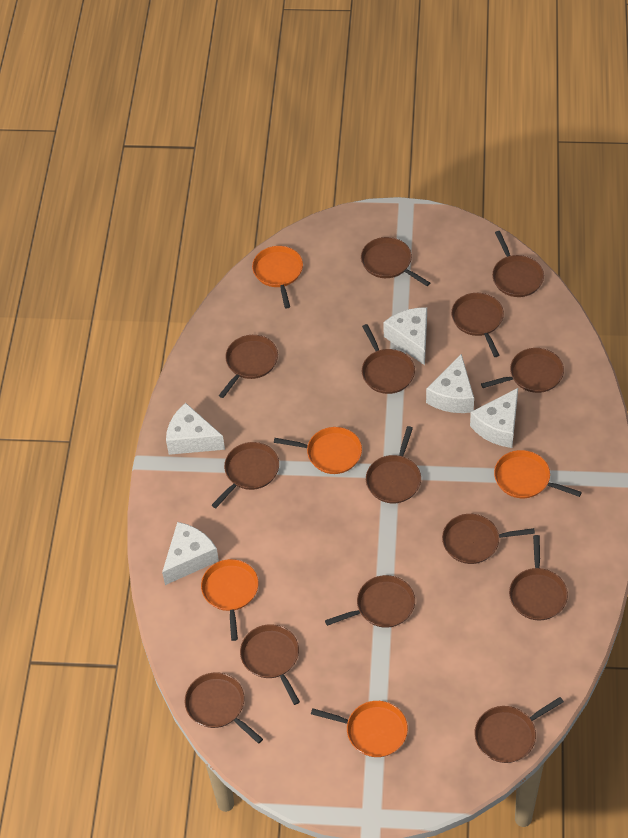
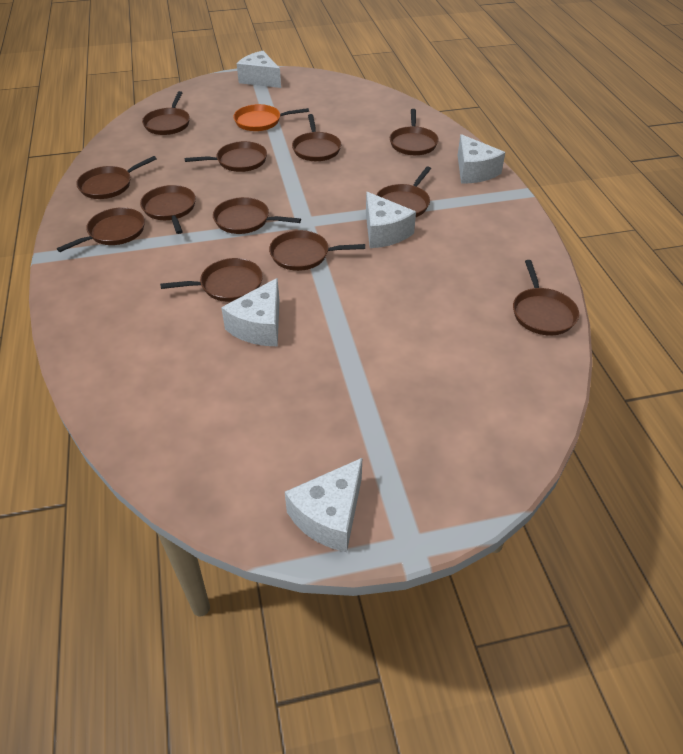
brown pan: 14 -> 12
orange pan: 5 -> 1

